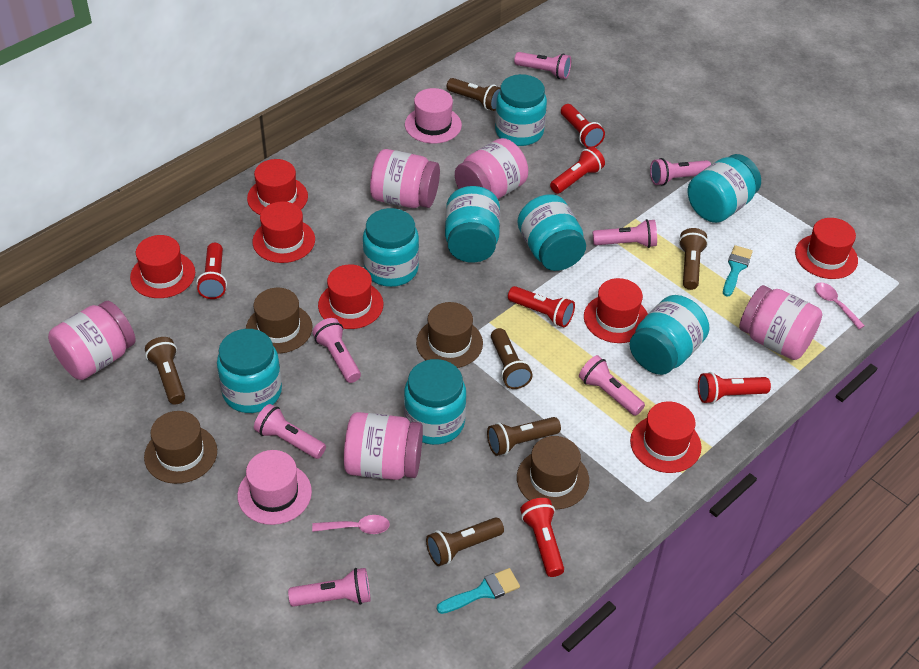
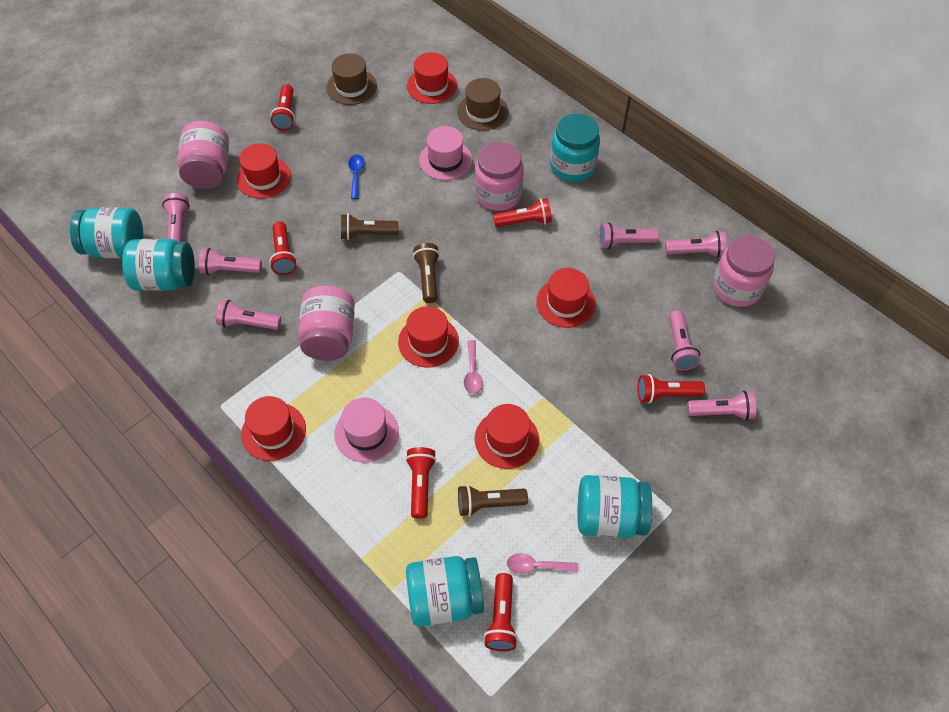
blue spoon: 0 -> 1
brown flashlight: 6 -> 3
brown hat: 4 -> 2
pink jar: 5 -> 4
red hat: 7 -> 6
turquoise brush: 2 -> 0
turquoise jar: 8 -> 5

